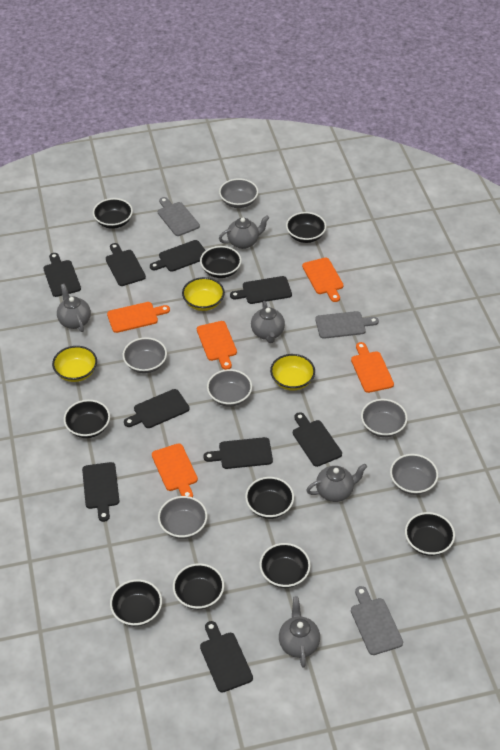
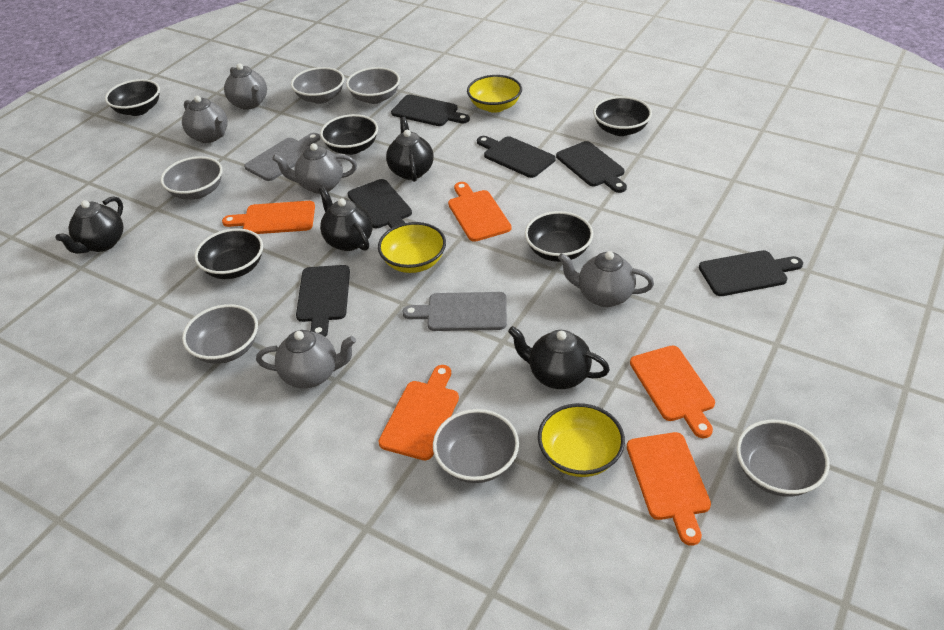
black bowl: 9 -> 5
black cutting board: 9 -> 6
black teapot: 0 -> 4
grey cutting board: 3 -> 2

